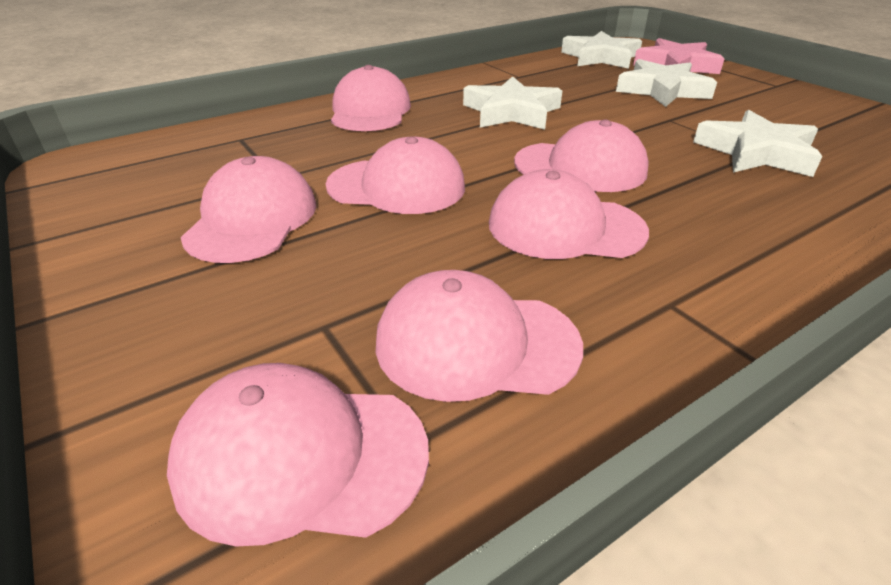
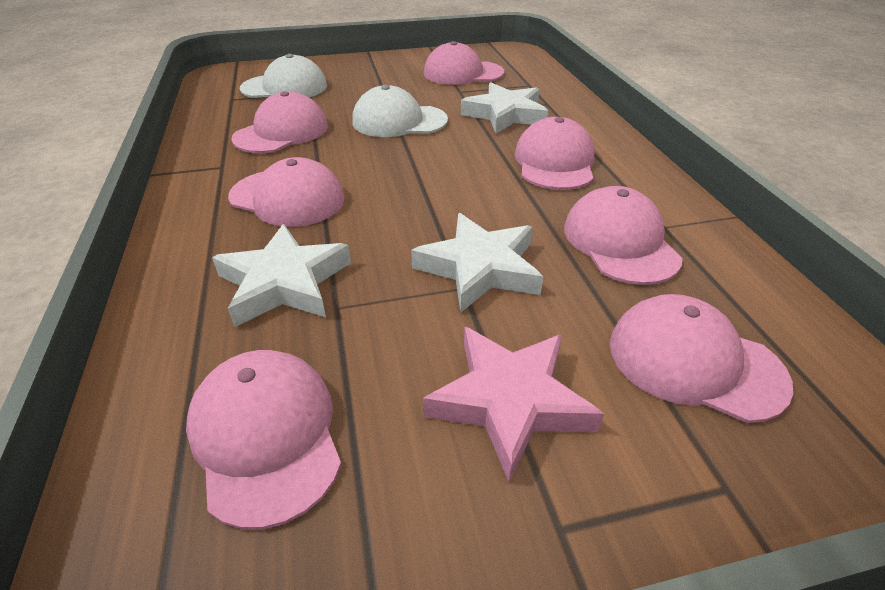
white cap: 0 -> 2
white star: 4 -> 3

